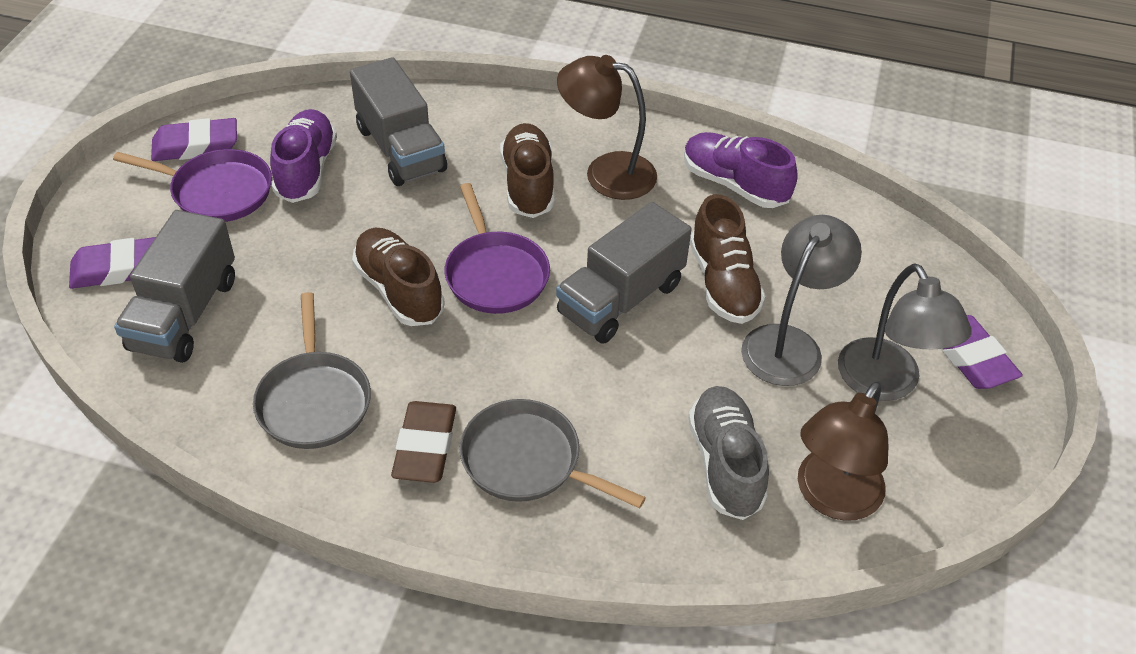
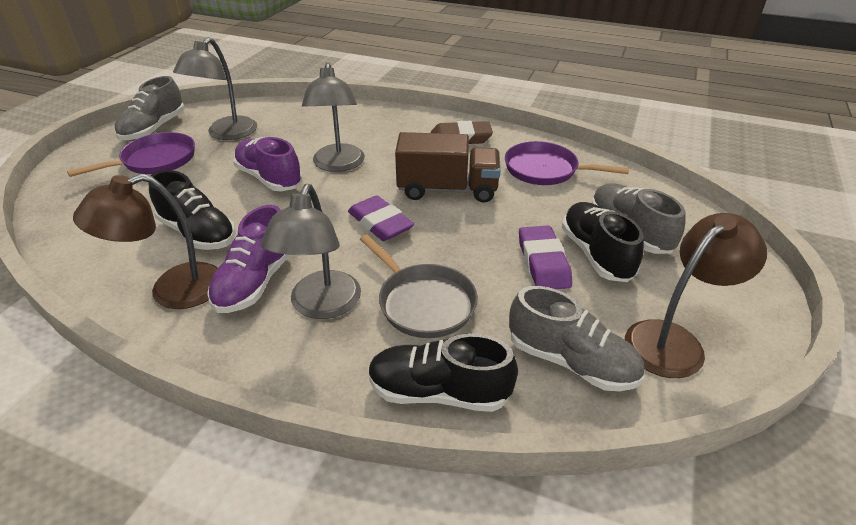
black shoe: 0 -> 3
brown shoe: 3 -> 0
brown truck: 0 -> 1
grey lamp: 2 -> 3
grey pan: 2 -> 1
grey shoe: 1 -> 3
grey truck: 3 -> 0
purple eraser: 3 -> 2

